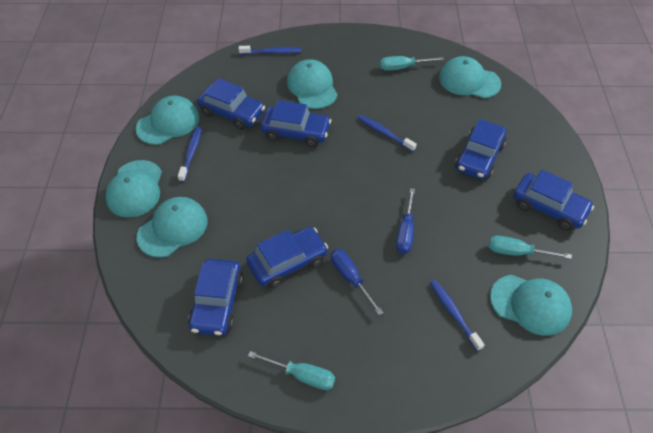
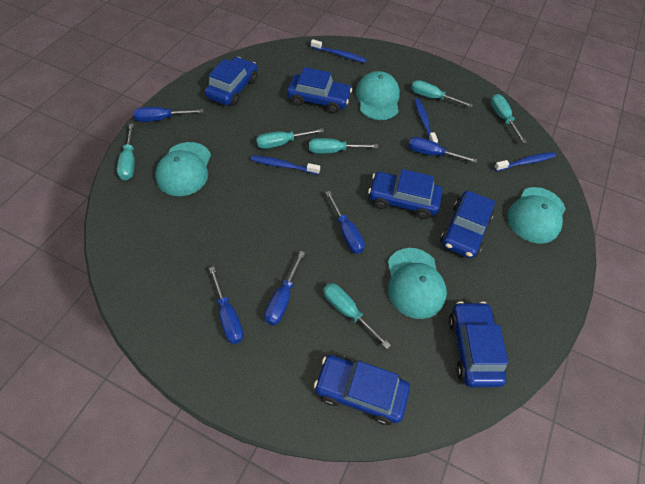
blue screwdriver: 2 -> 5
turquoise cap: 6 -> 4
turquoise screwdriver: 3 -> 6

